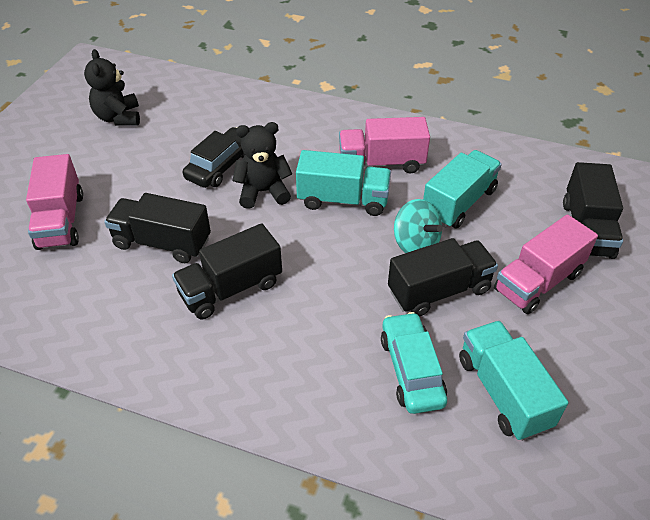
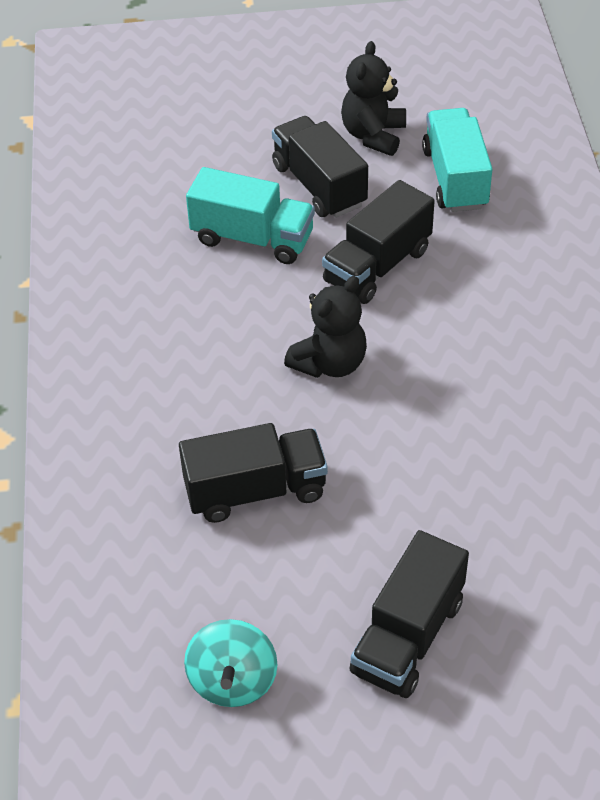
black car: 1 -> 0
pink truck: 3 -> 0
turquoise car: 1 -> 0
turquoise truck: 3 -> 2

